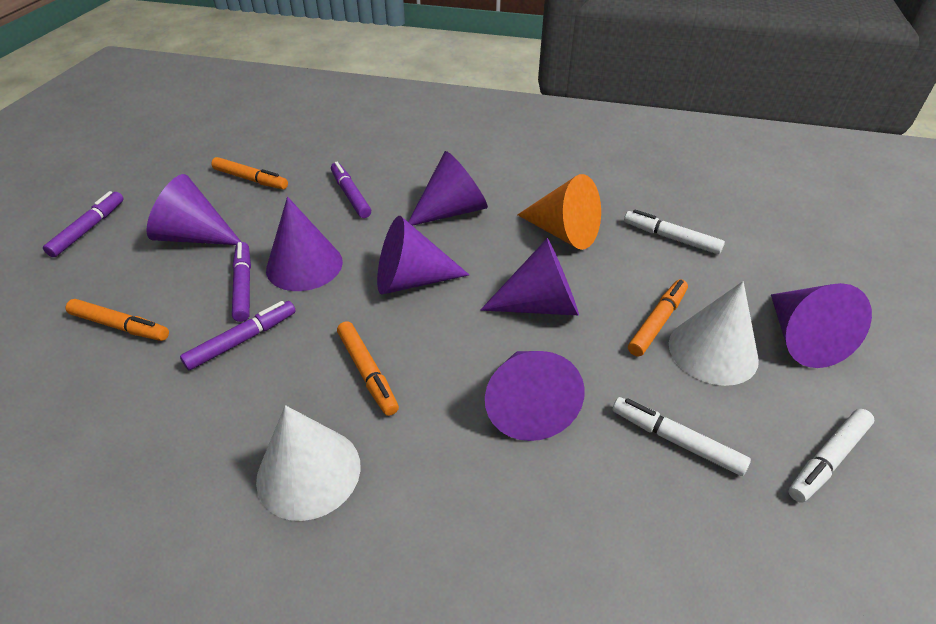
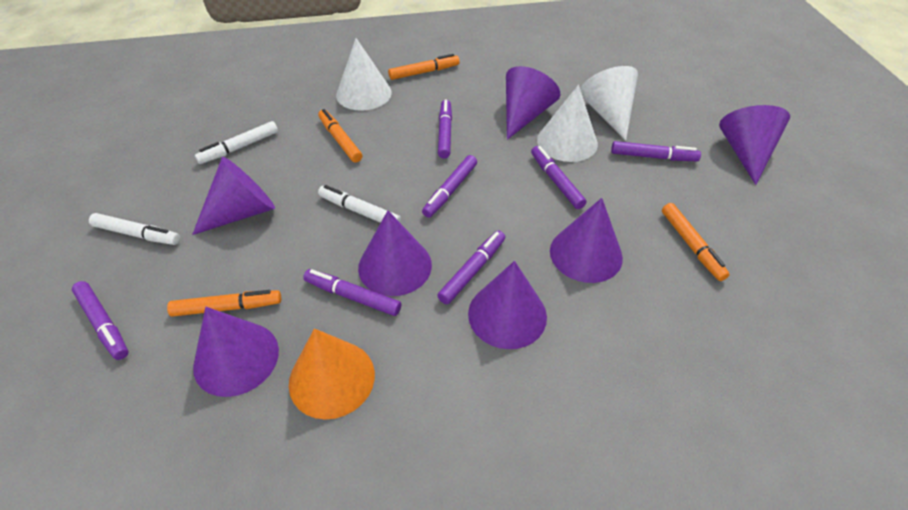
purple marker: 4 -> 7
white cone: 2 -> 3

